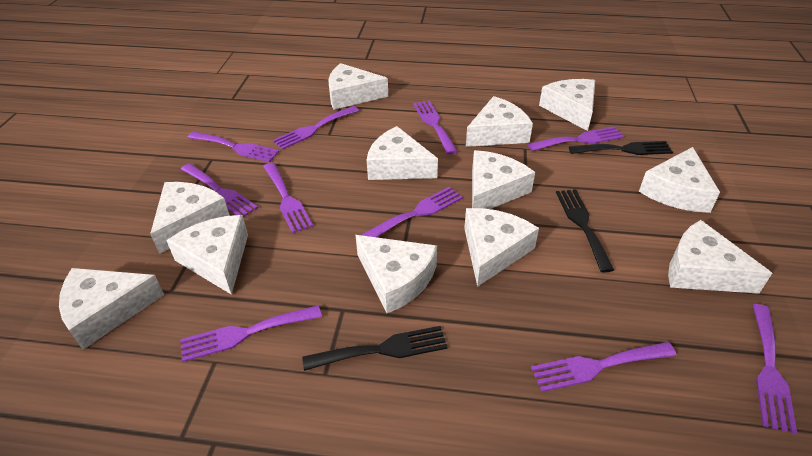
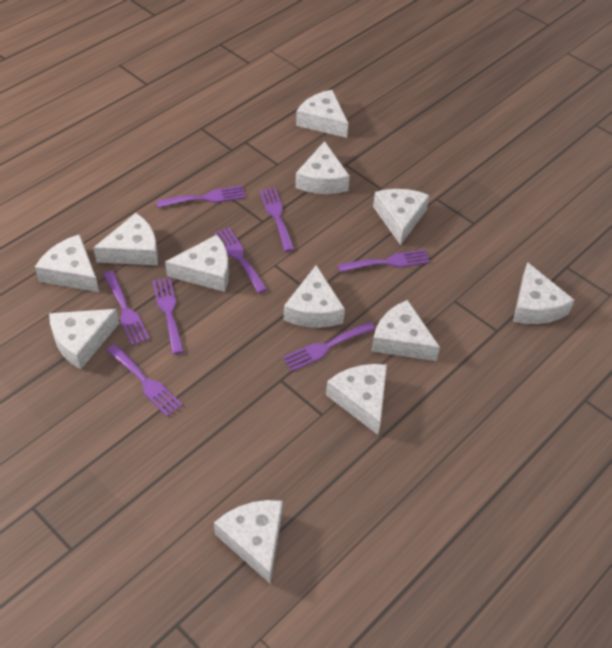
black fork: 3 -> 0
purple fork: 10 -> 8

